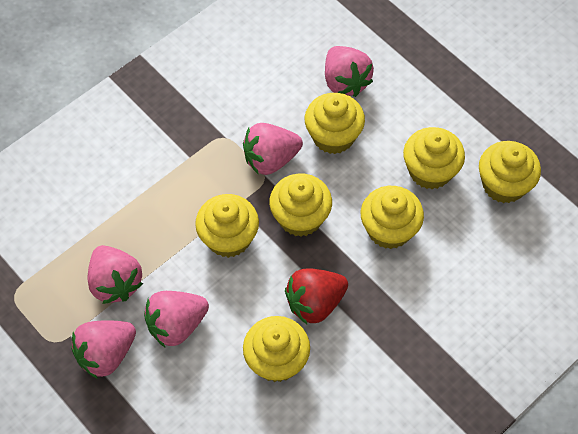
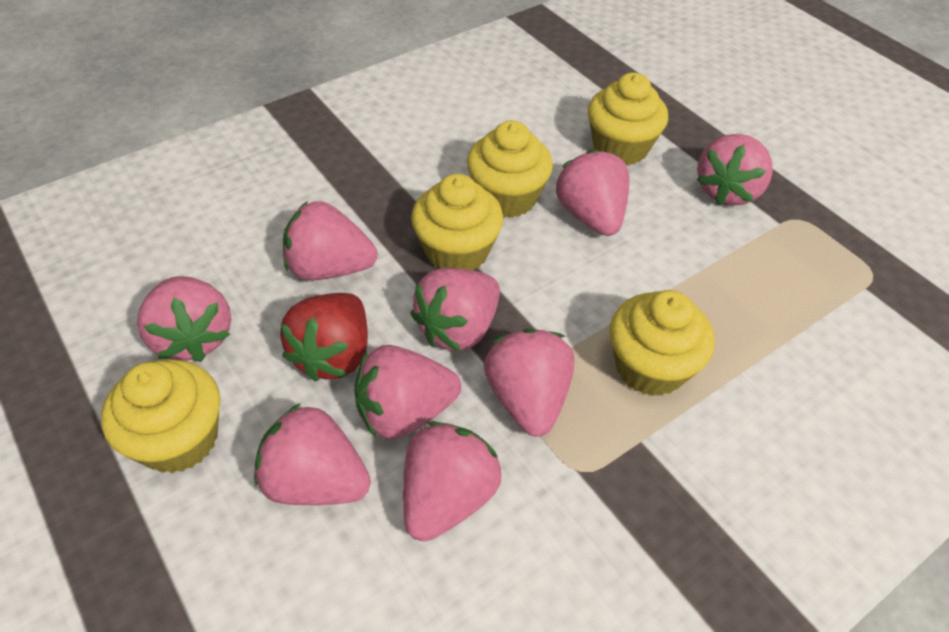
pink strawberry: 5 -> 9
yellow cupcake: 7 -> 5

